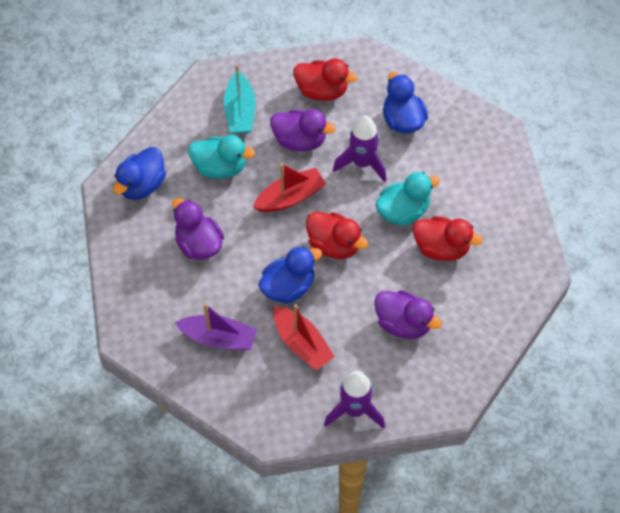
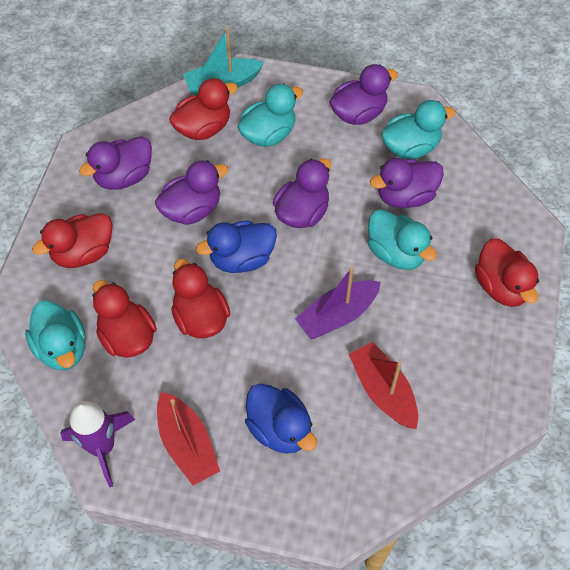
blue duck: 3 -> 2
purple duck: 3 -> 5
purple rocket: 2 -> 1
red duck: 3 -> 5
turquoise duck: 2 -> 4

